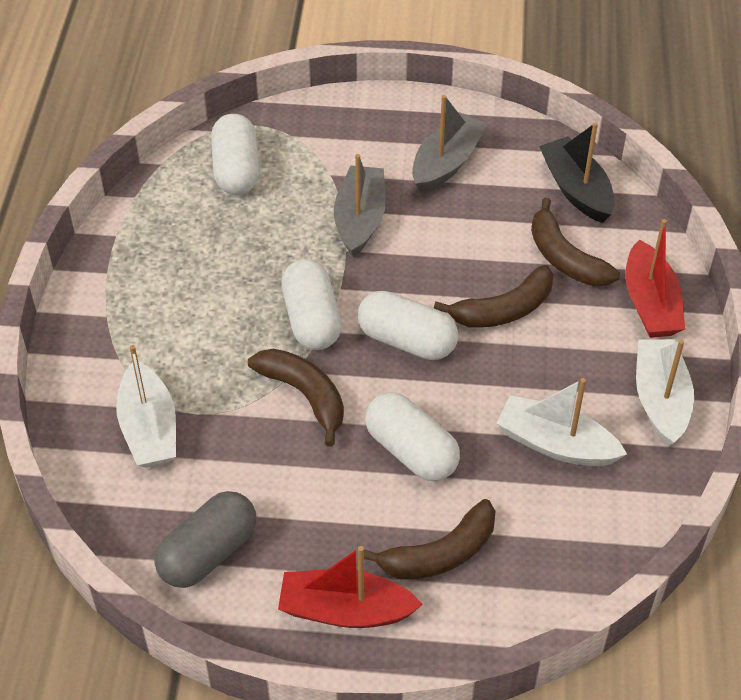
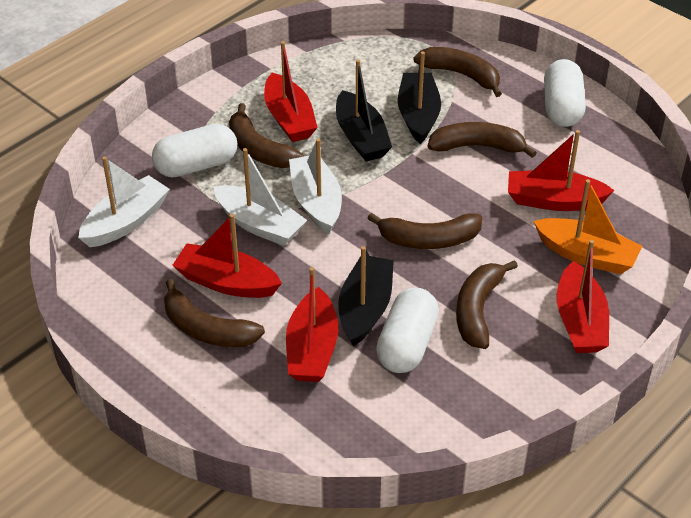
black boat: 1 -> 3
brown banana: 4 -> 6
grey boat: 2 -> 0
grey capsule: 1 -> 0
orange boat: 0 -> 1
red boat: 2 -> 5
white capsule: 4 -> 3

